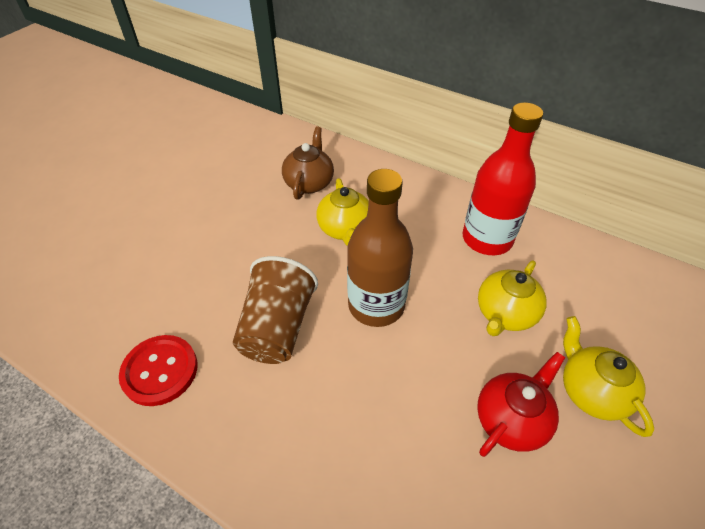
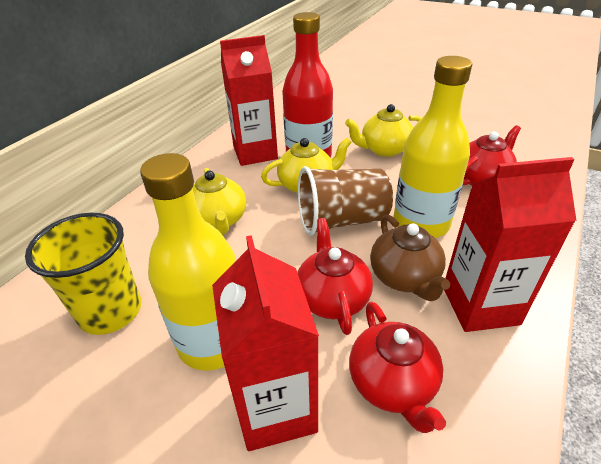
brown bottle: 1 -> 0
red button: 1 -> 0
red carton: 0 -> 3
red teapot: 1 -> 3
yellow bottle: 0 -> 2
yellow cup: 0 -> 1

